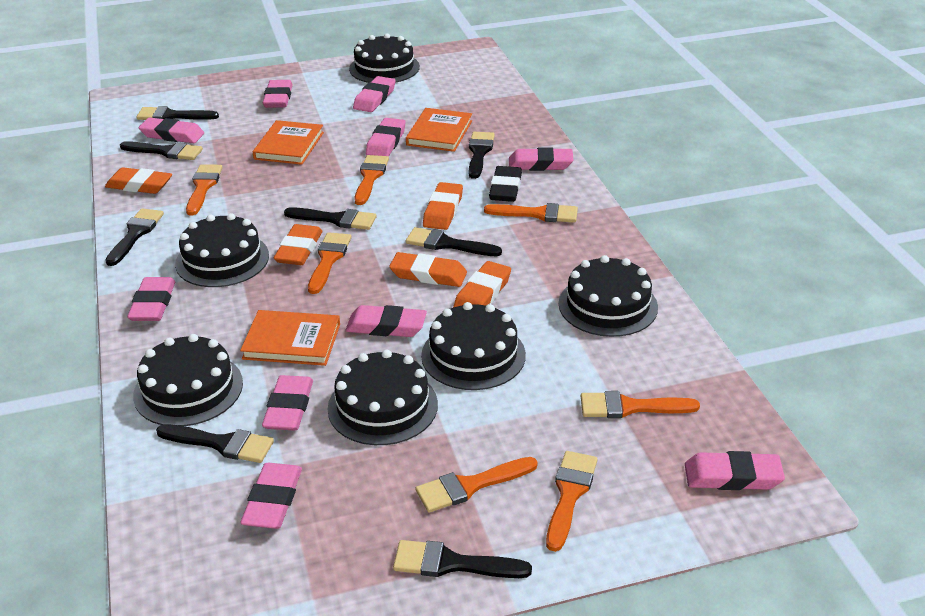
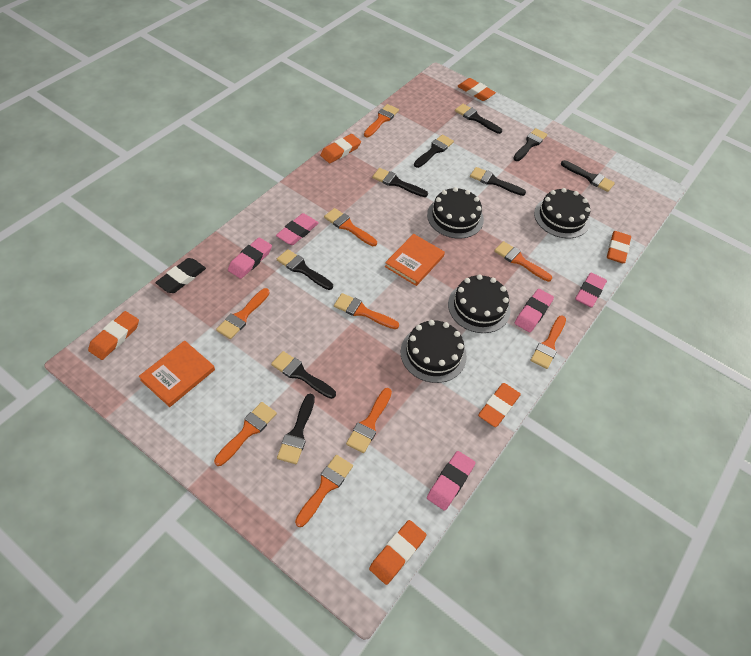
black brush: 8 -> 9
black cake: 6 -> 4
orange book: 3 -> 2
orange brush: 7 -> 9
orange eraser: 5 -> 6
pink eraser: 10 -> 5

